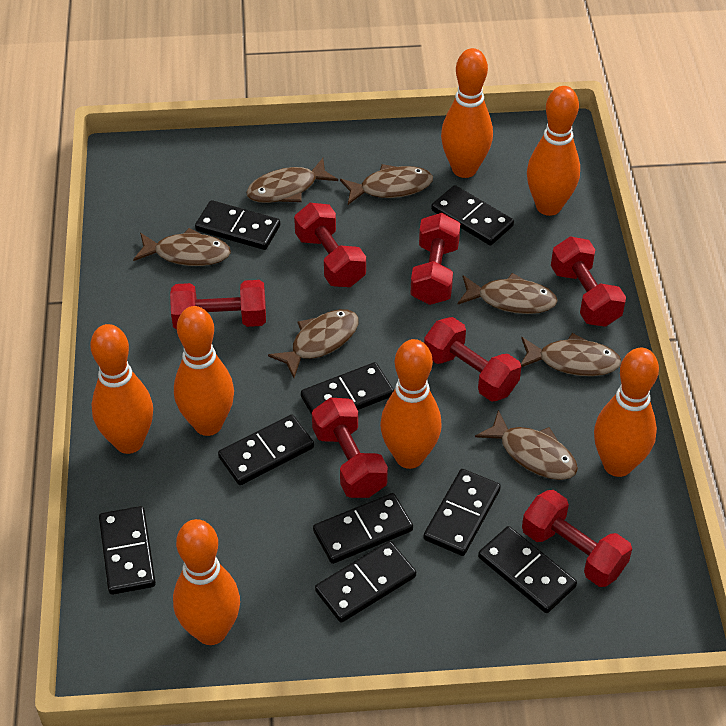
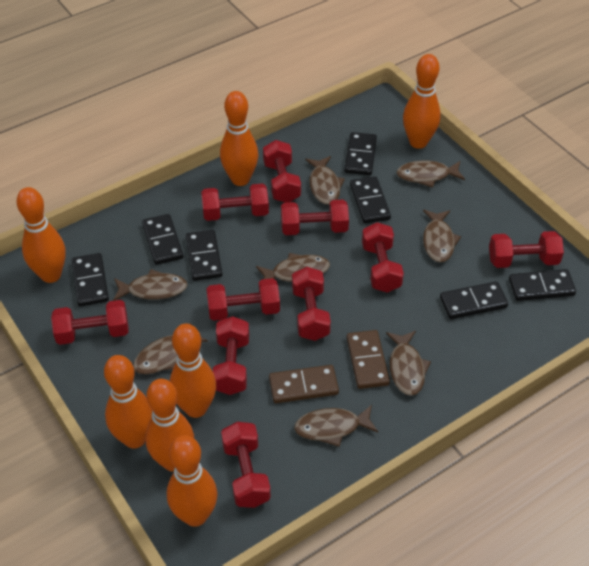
black domino: 9 -> 7
brown domino: 0 -> 2
brown fish: 7 -> 8
red dumbbell: 7 -> 10

